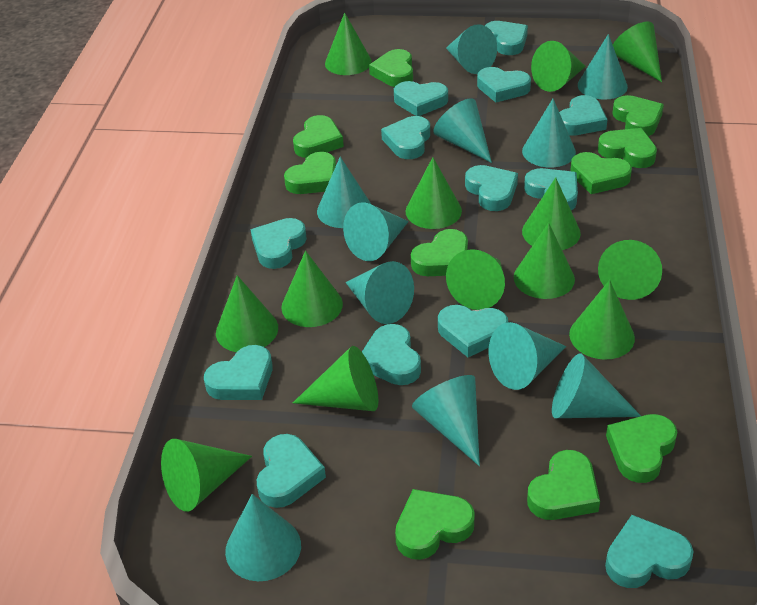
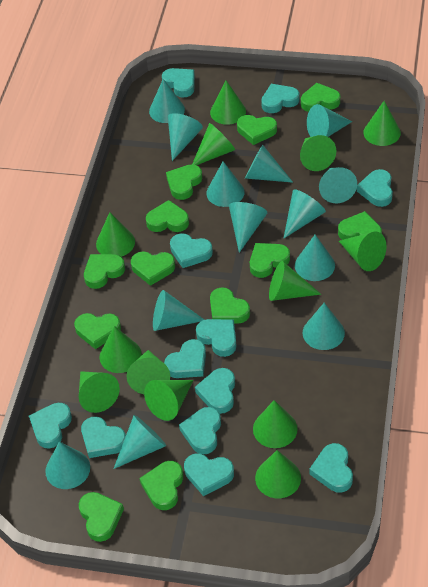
green heart: 10 -> 12
turquoise cone: 11 -> 13
turquoise heart: 13 -> 12

